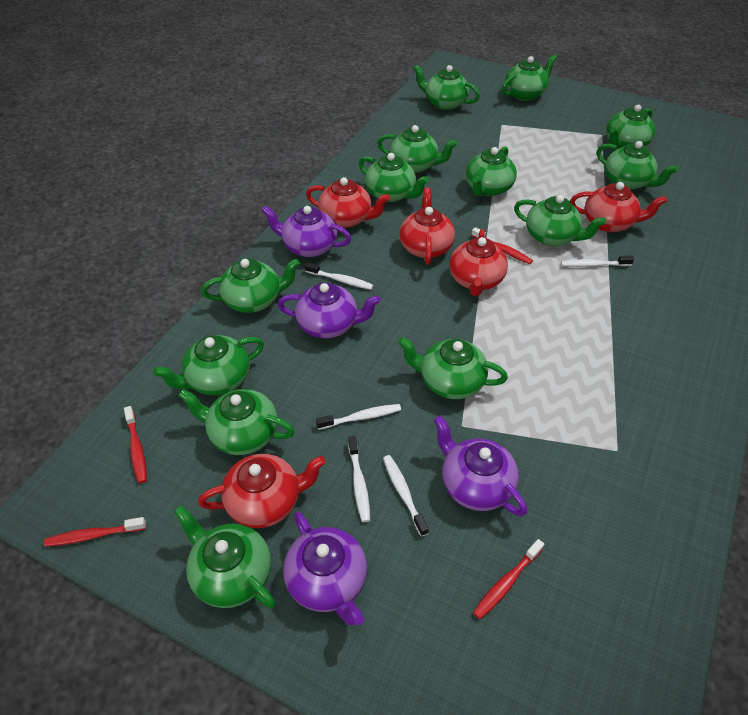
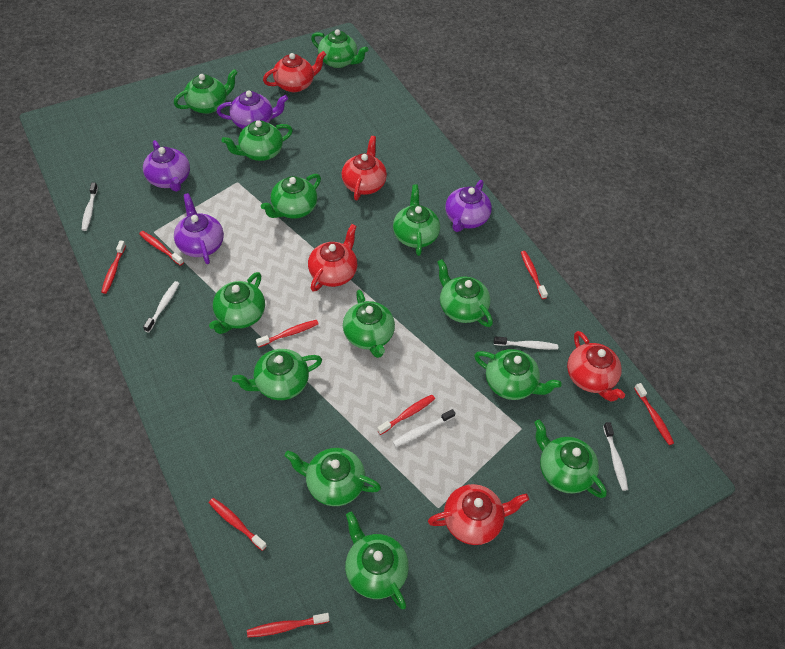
red toothbrush: 4 -> 8

